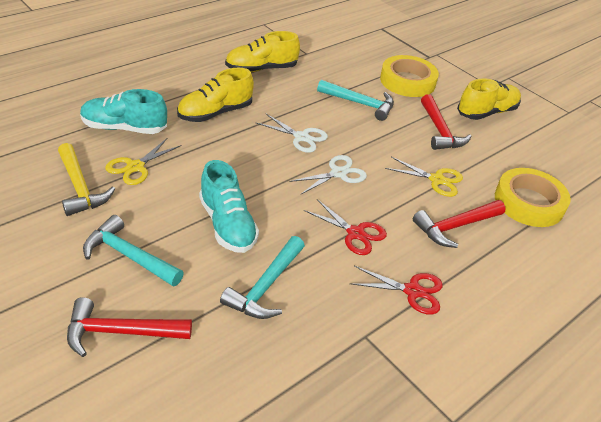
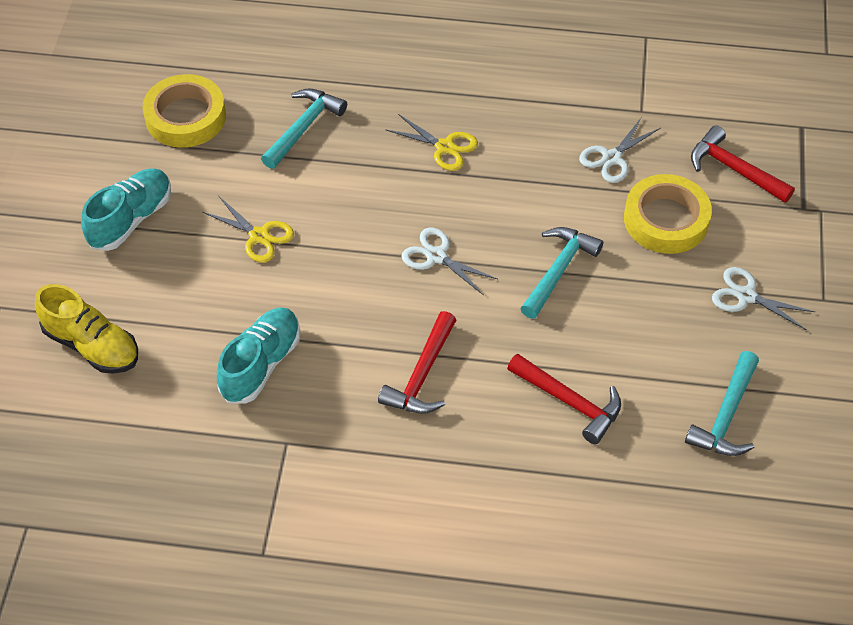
red scissors: 2 -> 0
white scissors: 2 -> 3
yellow hammer: 1 -> 0
yellow shoe: 3 -> 1

